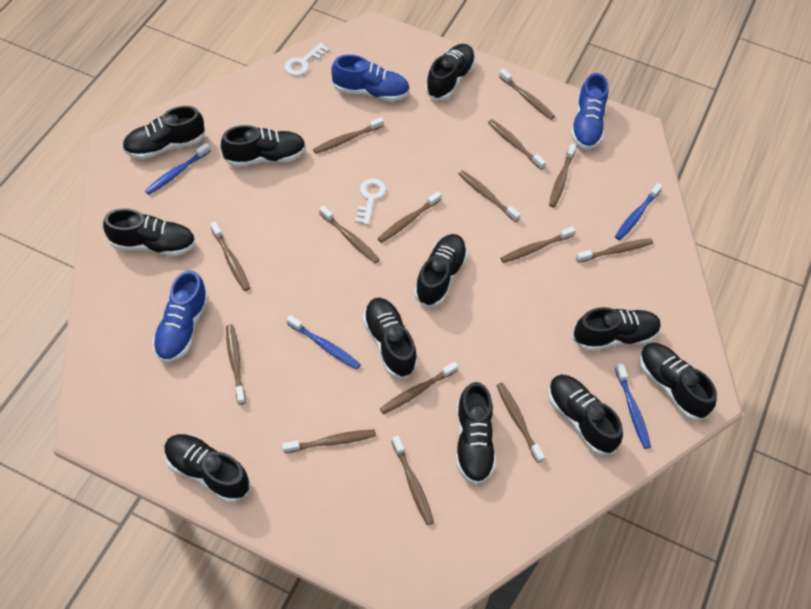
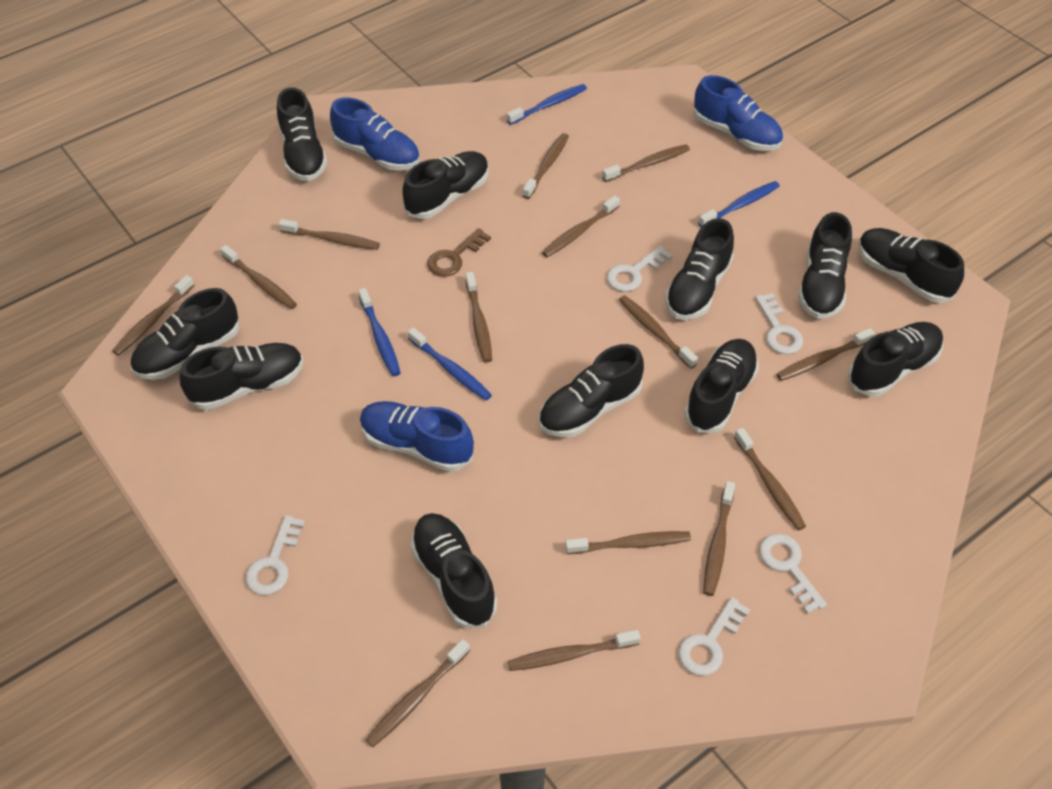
brown key: 0 -> 1
brown toothbrush: 15 -> 14
white key: 2 -> 5

